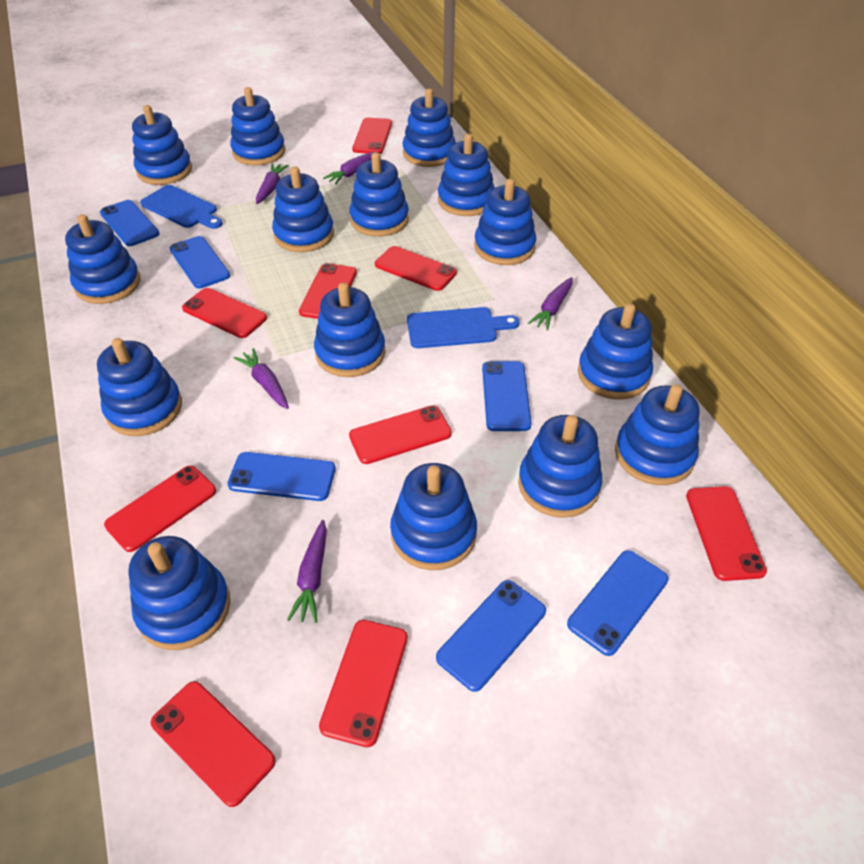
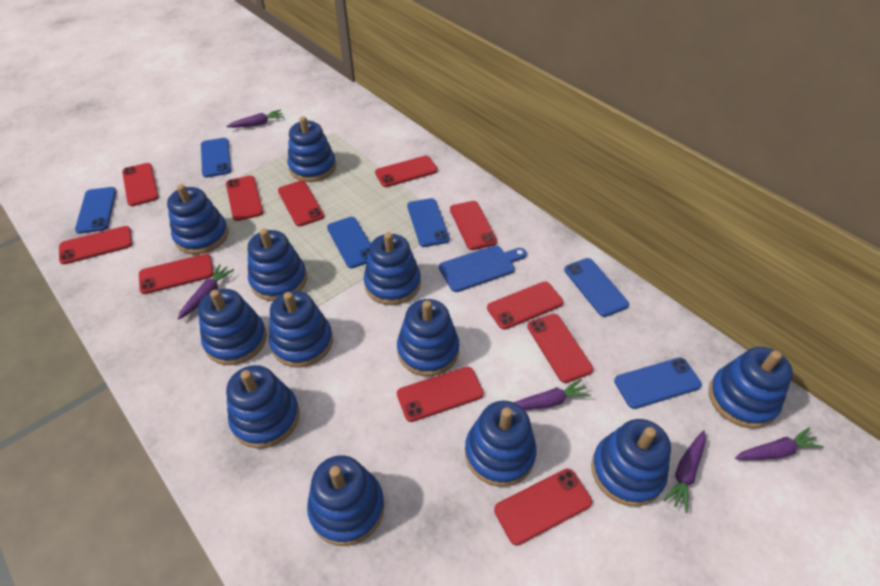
blue cutting board: 2 -> 1
blue stacking toy: 15 -> 12
red phone: 9 -> 11

